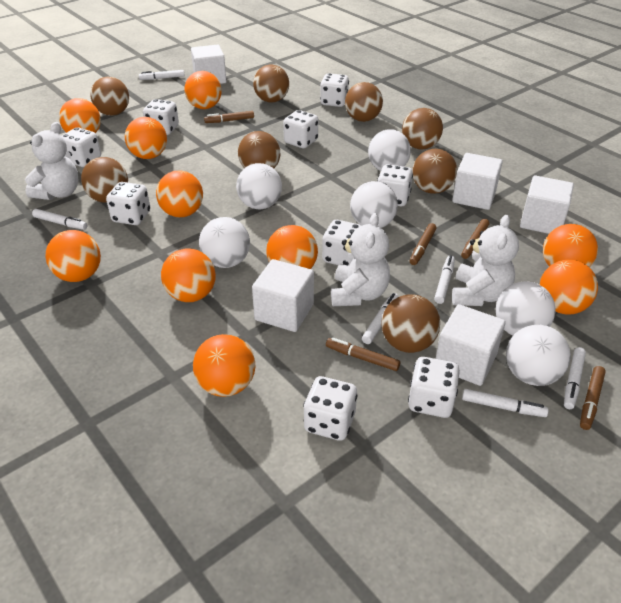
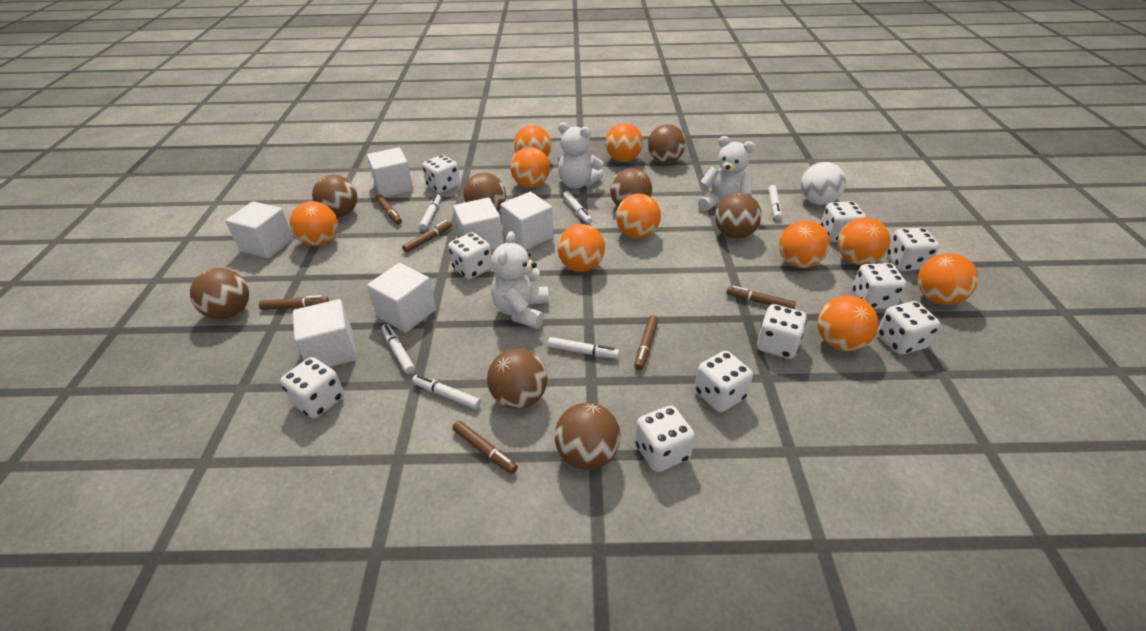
brown marker: 5 -> 6
white ball: 6 -> 1
white cube: 5 -> 6
white dice: 9 -> 10

